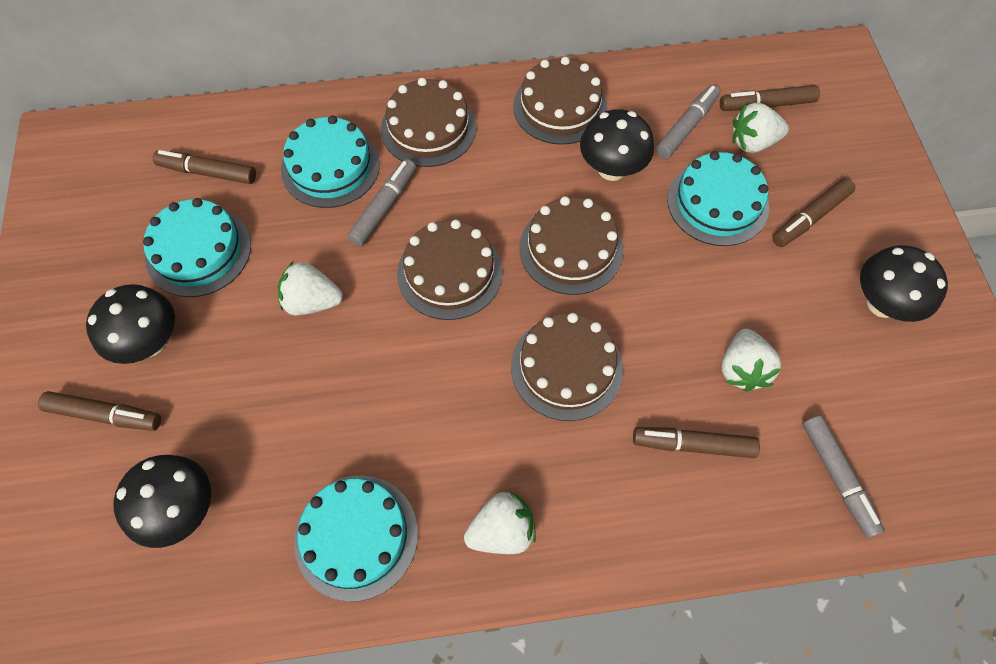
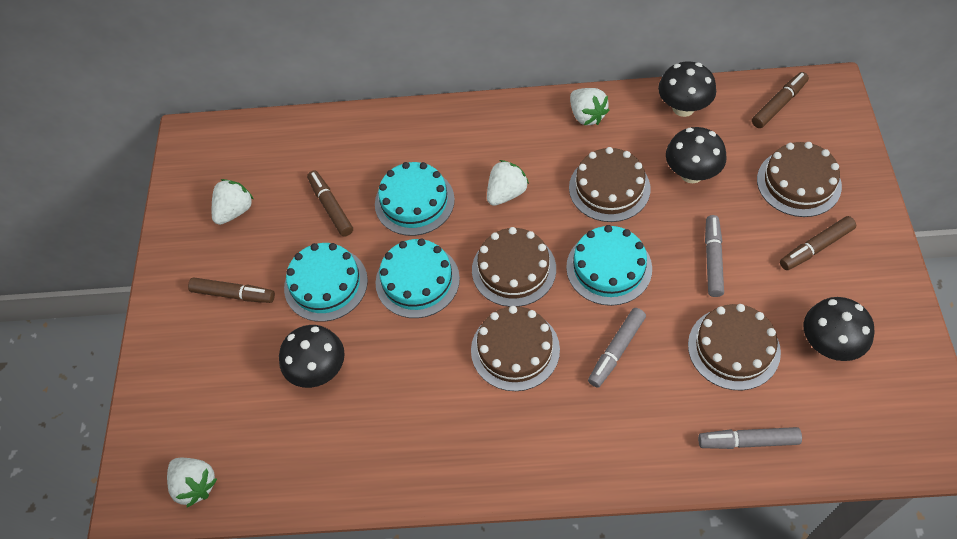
brown marker: 5 -> 4

